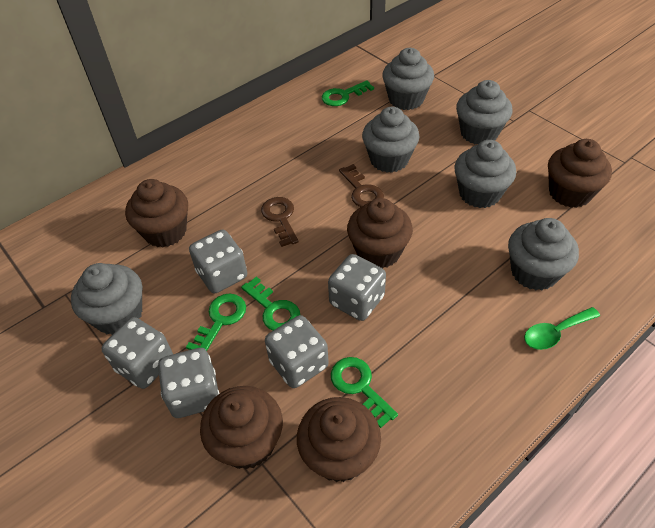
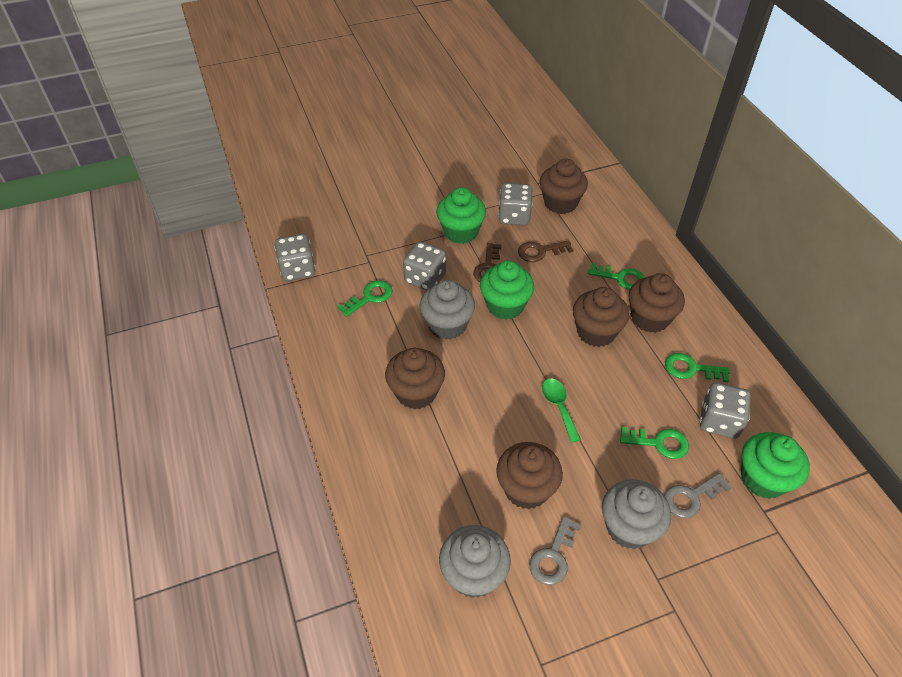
green cupcake: 0 -> 3
grey cupcake: 6 -> 3
grey dice: 5 -> 4
grey key: 0 -> 2

